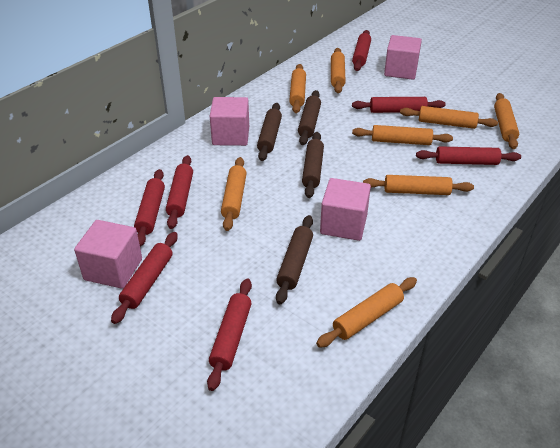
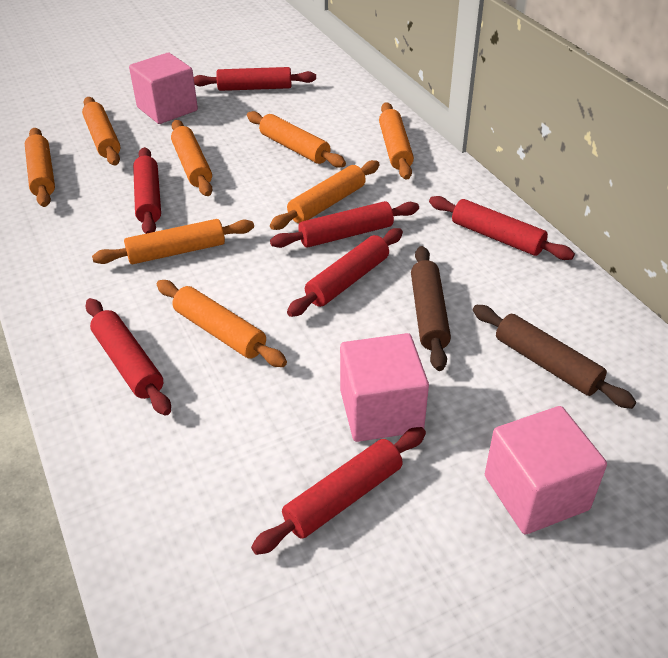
brown rolling pin: 4 -> 2
pink cube: 4 -> 3

